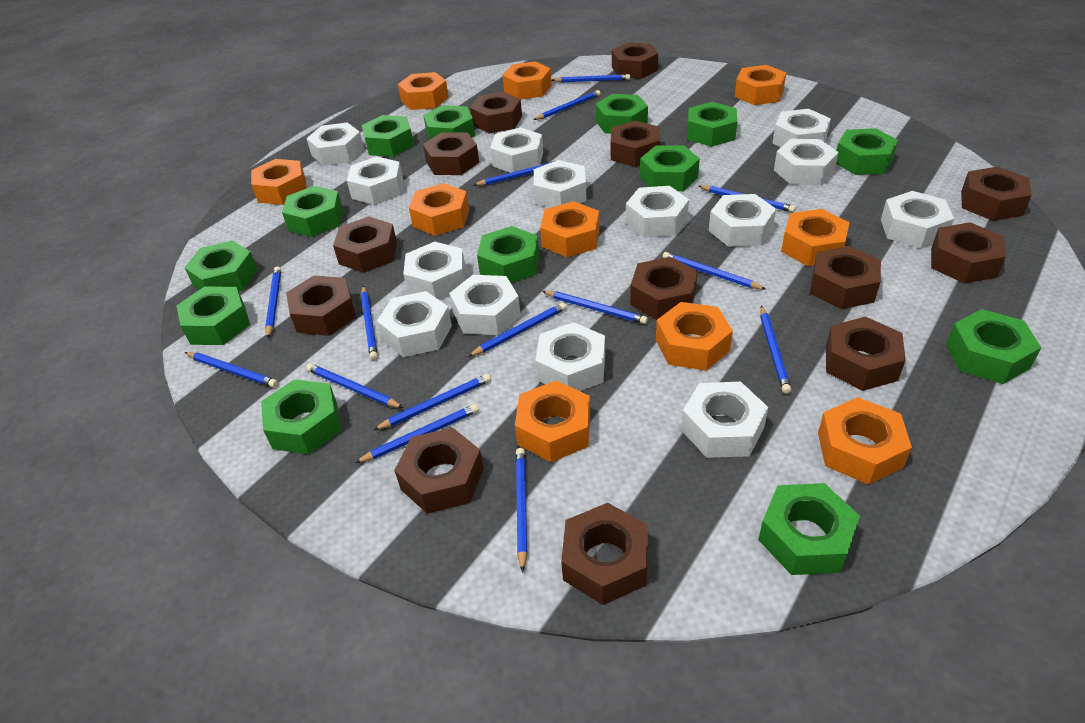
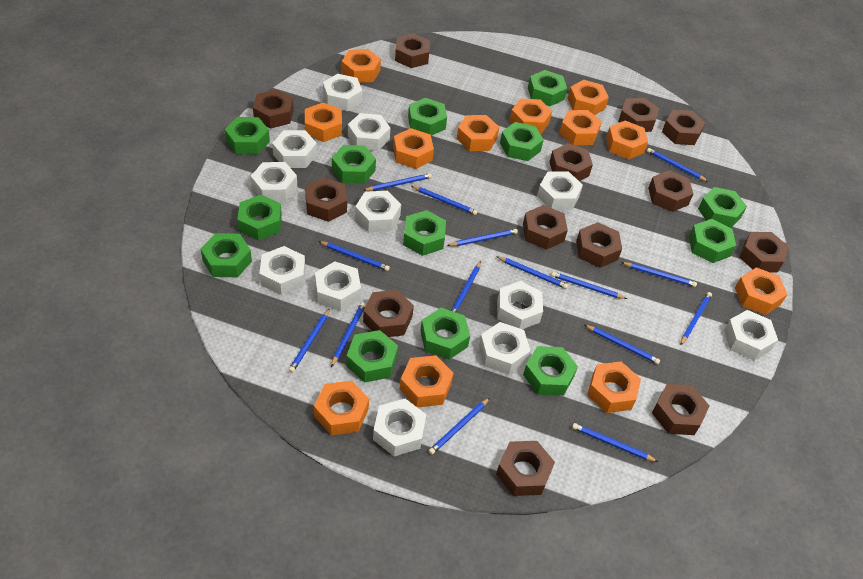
orange nut: 10 -> 12
white nut: 14 -> 12

